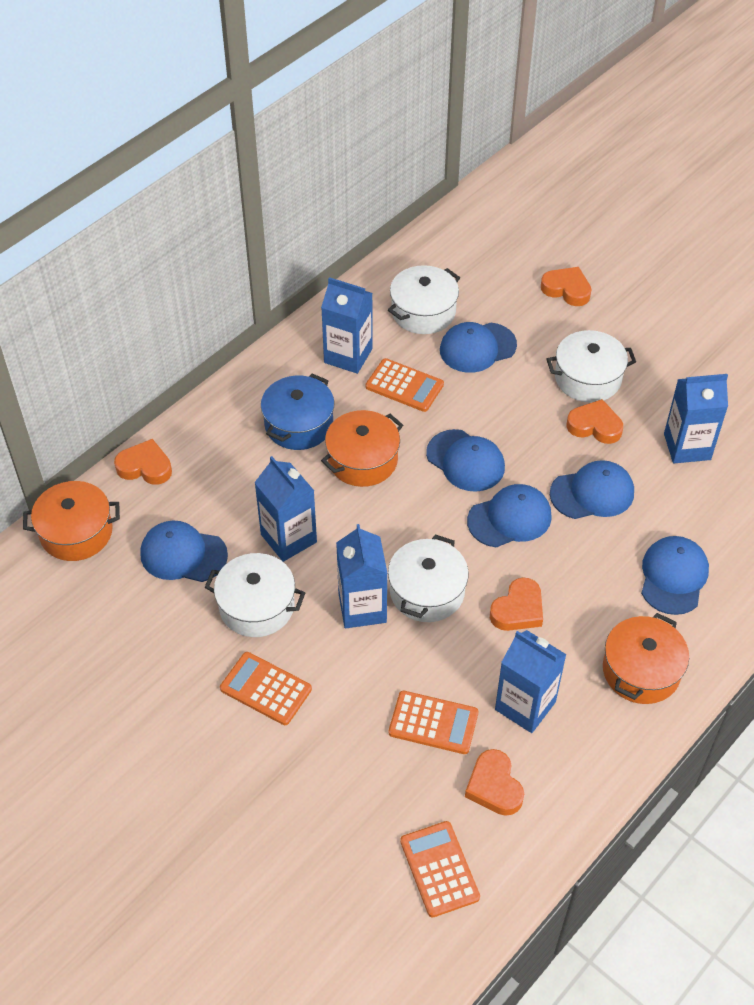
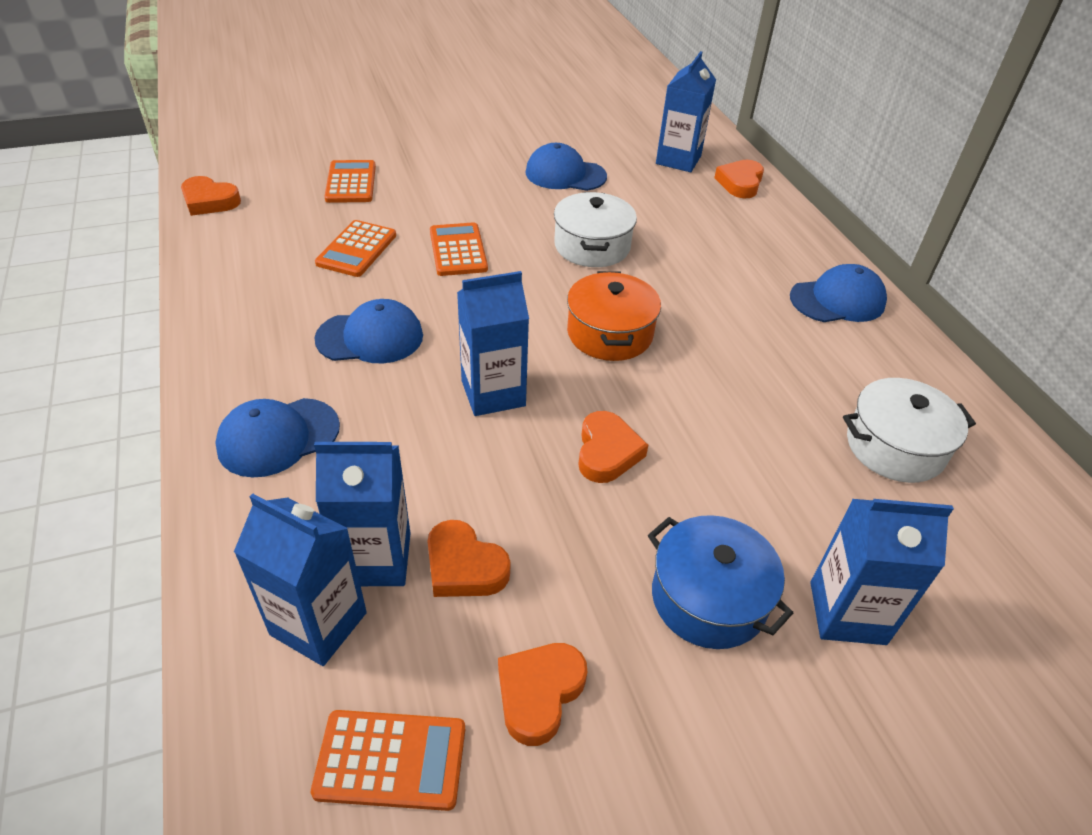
blue cap: 6 -> 4
orange pot: 3 -> 1
white pot: 4 -> 2

